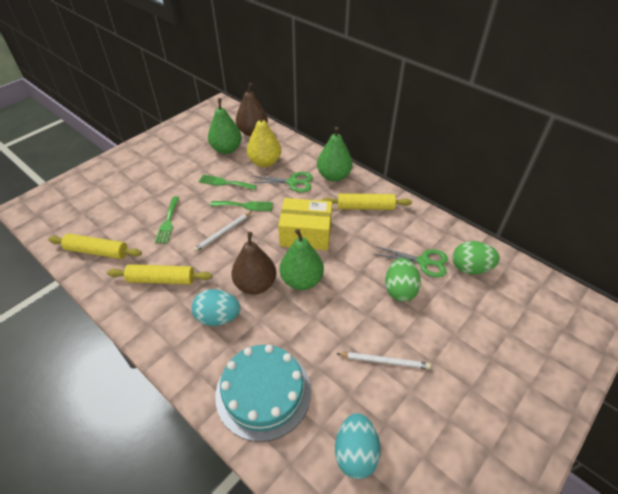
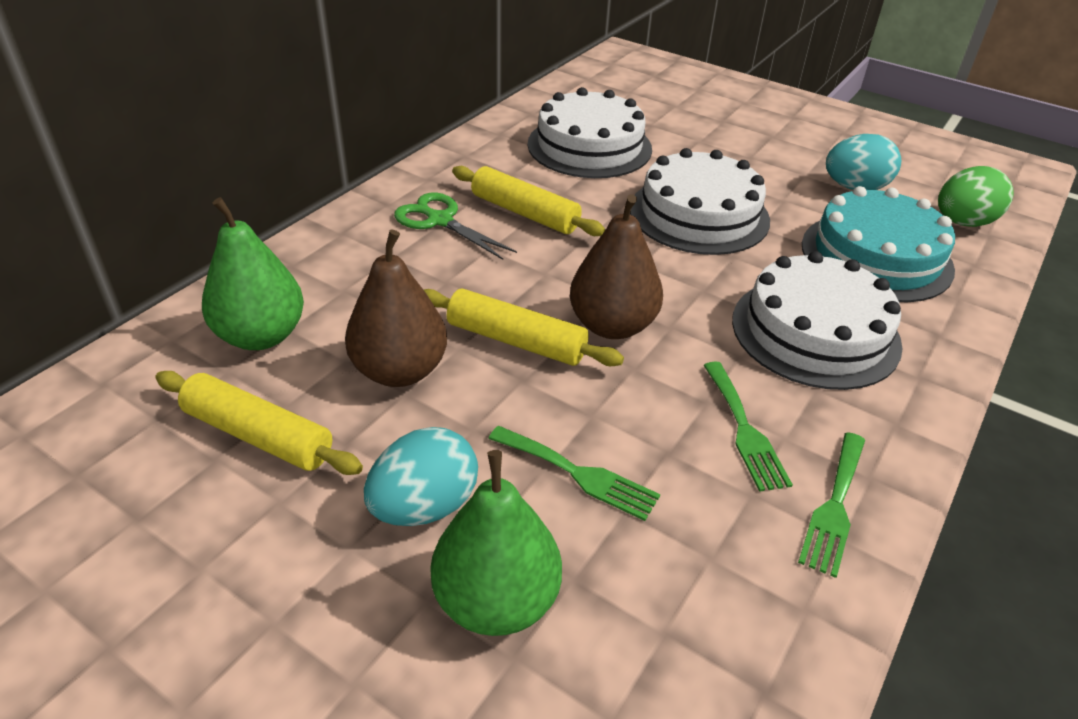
green egg: 2 -> 1
green pear: 3 -> 2
green scissors: 2 -> 1
white cake: 0 -> 3
white pencil: 2 -> 0
yellow box: 1 -> 0
yellow pear: 1 -> 0

